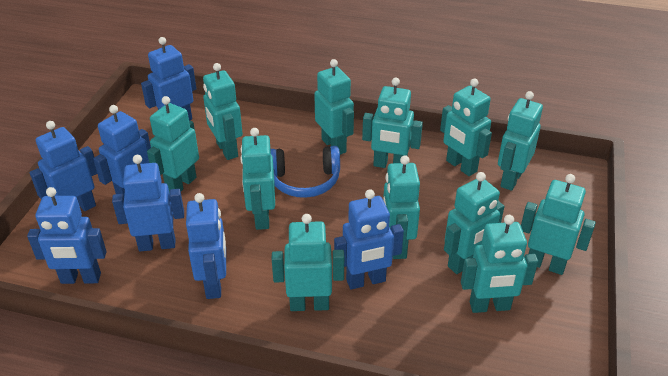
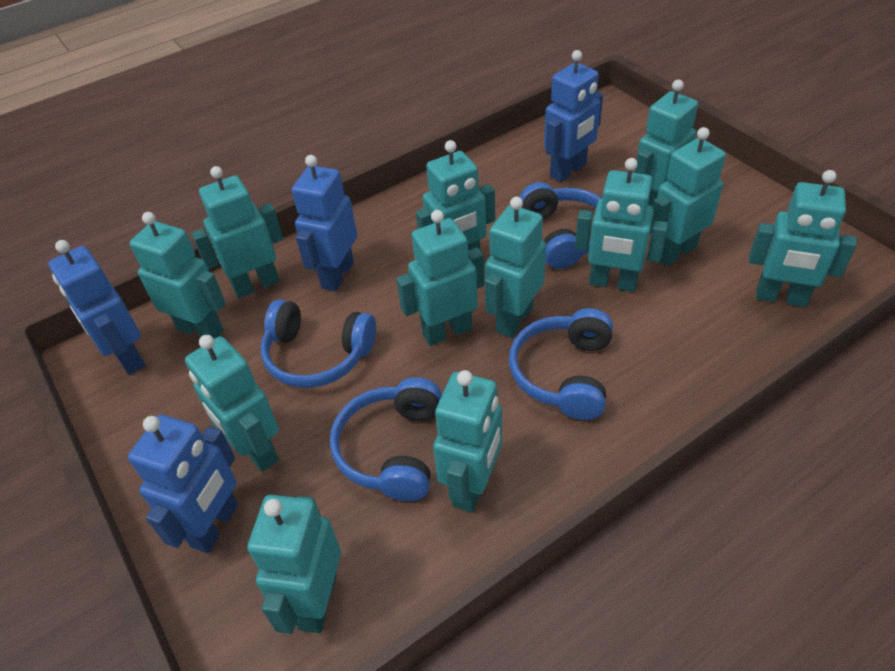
blue headphones: 1 -> 4
blue robot: 7 -> 4

